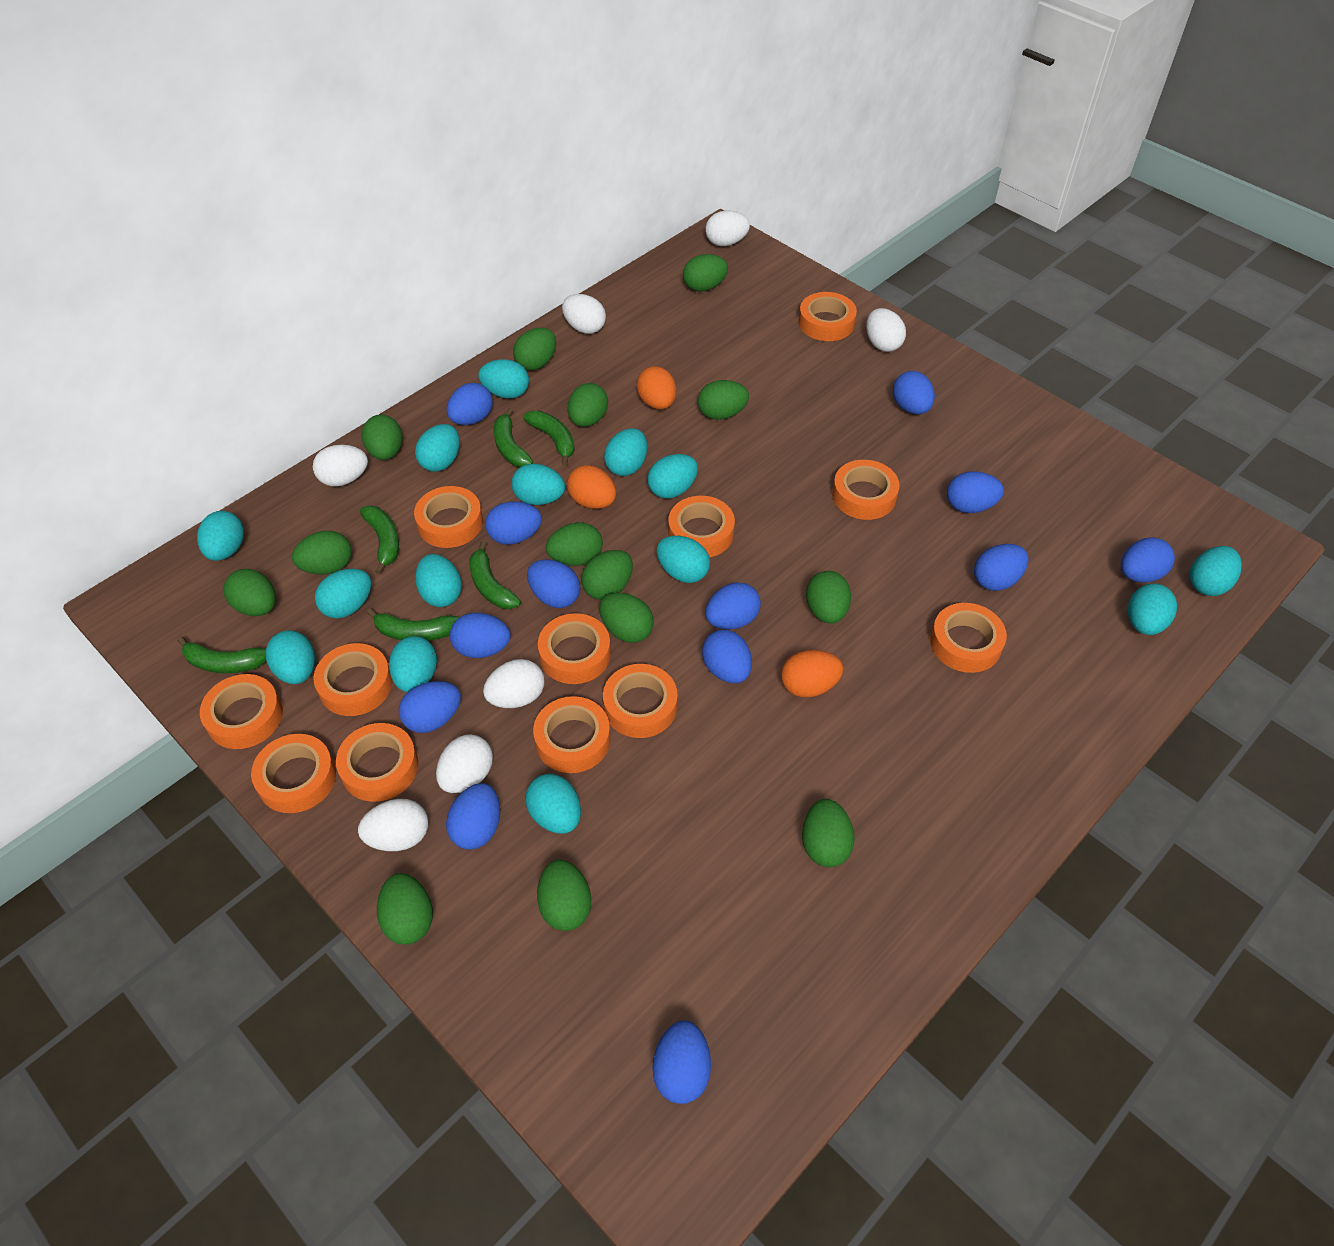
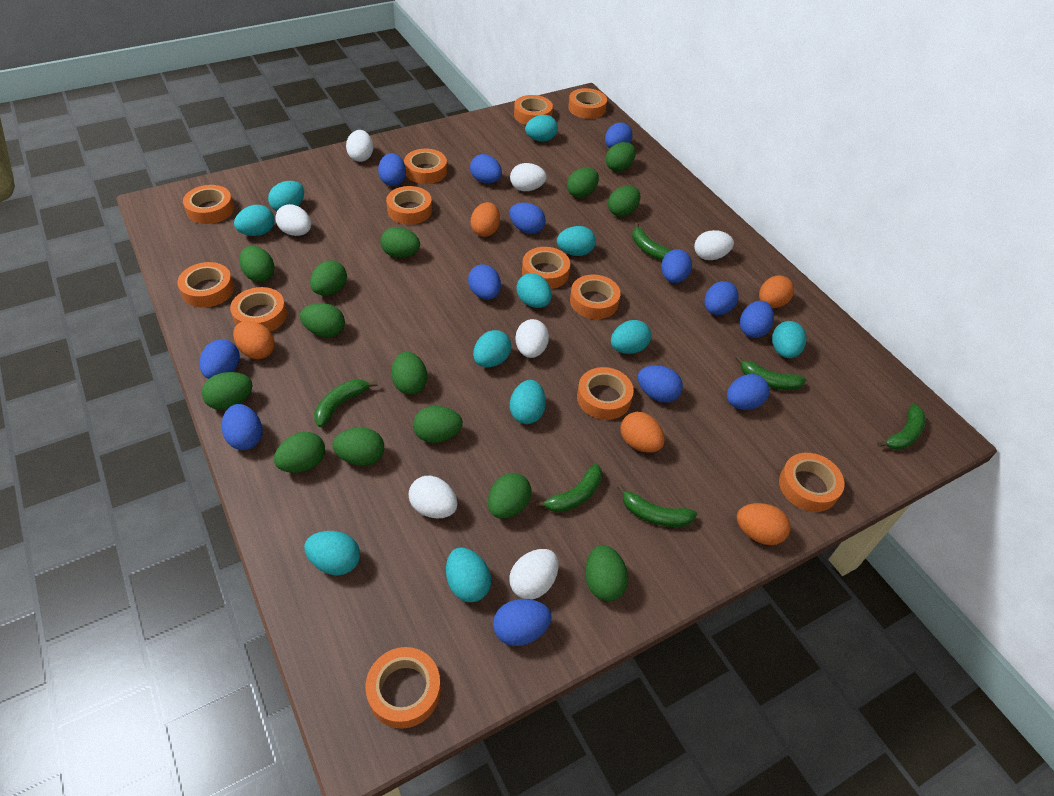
orange egg: 3 -> 5
turquoise egg: 14 -> 11

